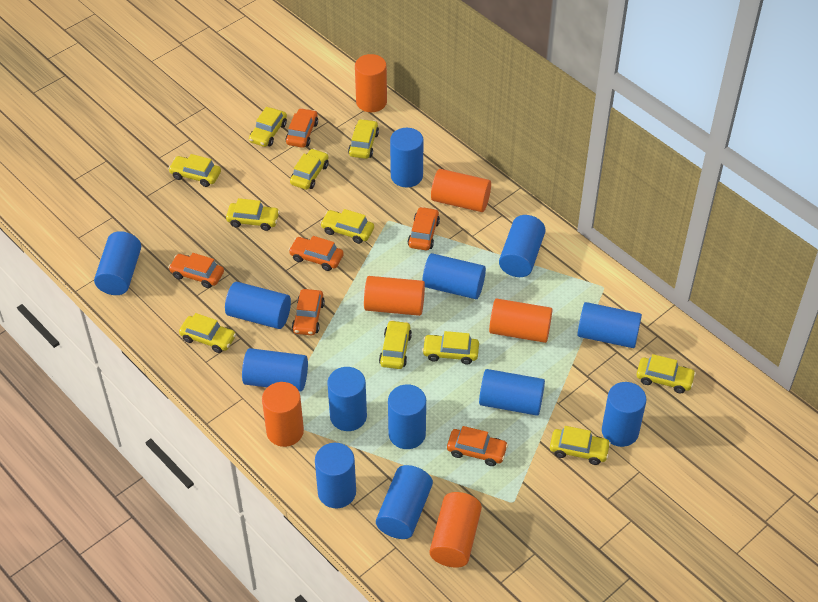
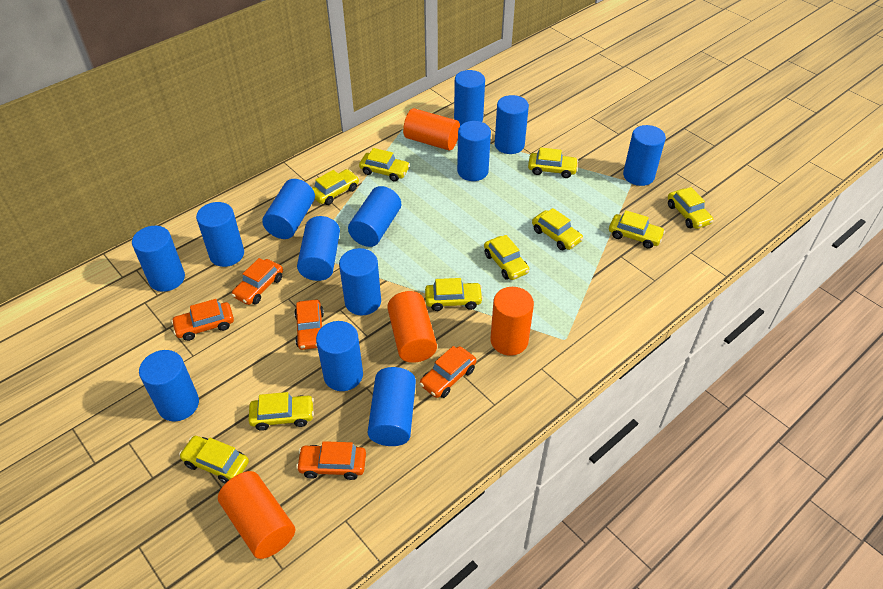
orange car: 6 -> 5
orange cylinder: 6 -> 4
yellow car: 11 -> 10

